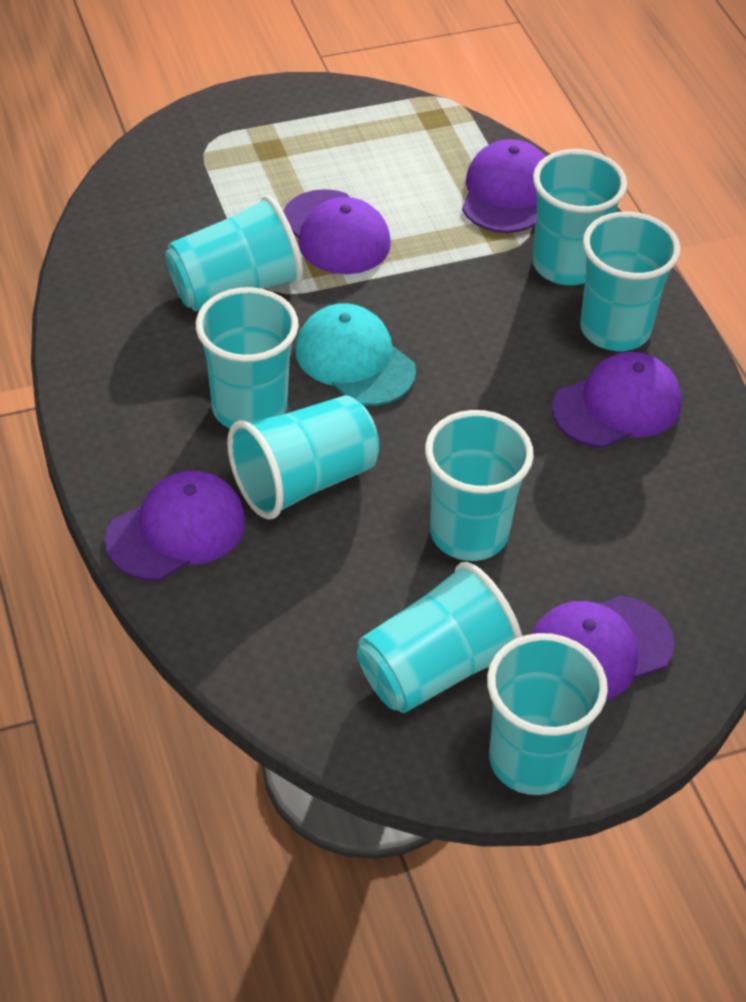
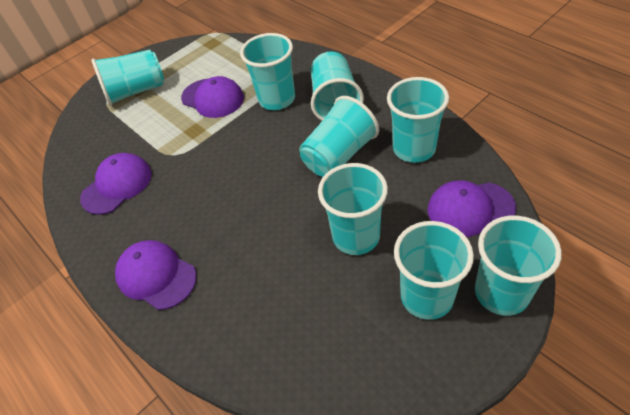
purple cap: 5 -> 4
turquoise cap: 1 -> 0

